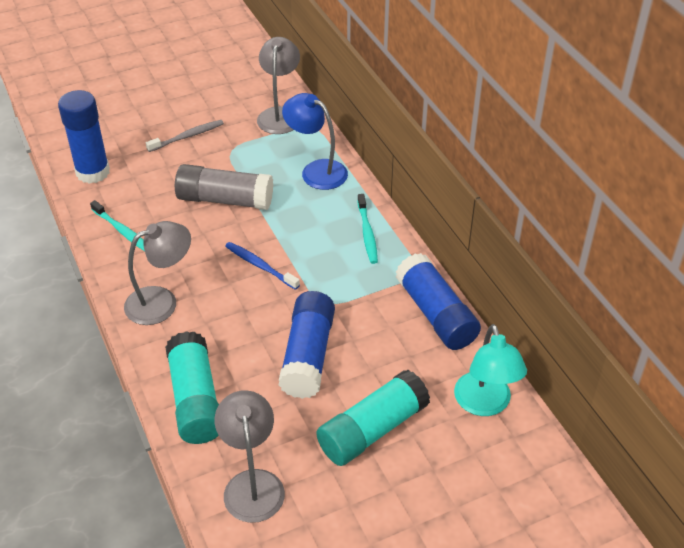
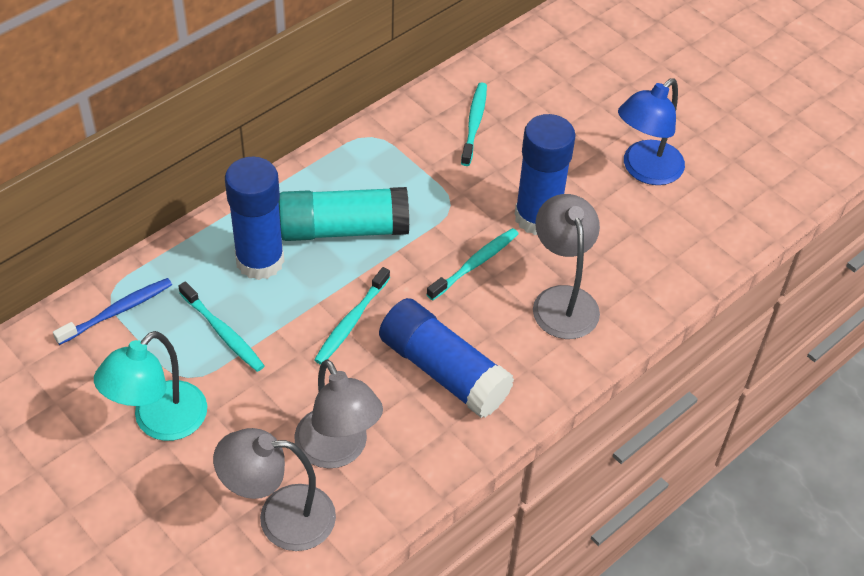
grey glue stick: 1 -> 0
grey toothbrush: 1 -> 0
turquoise glue stick: 2 -> 1
turquoise toothbrush: 2 -> 4

